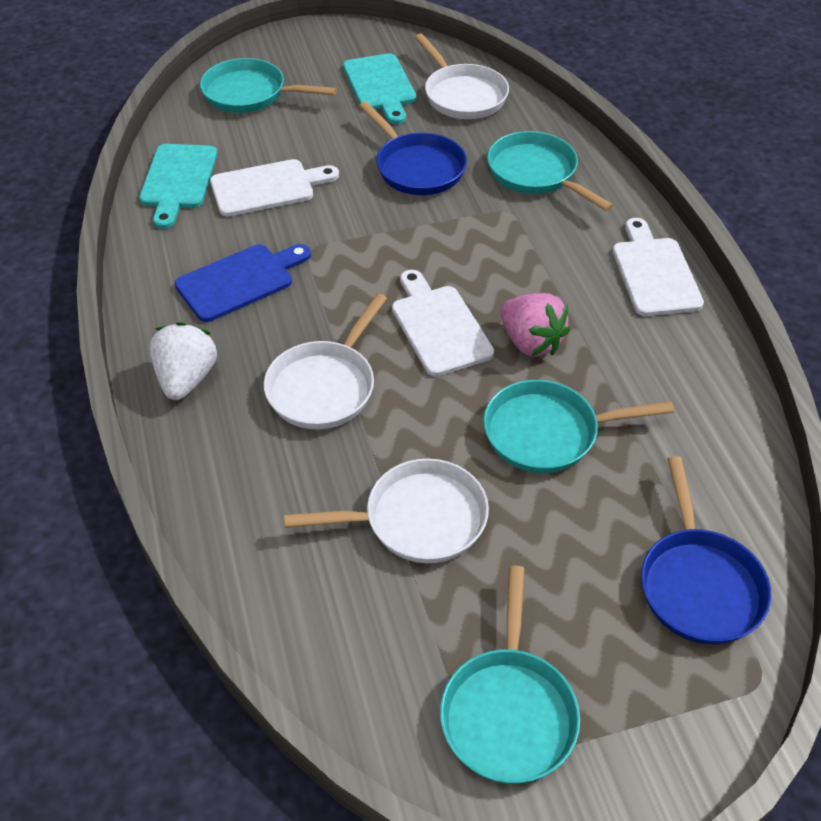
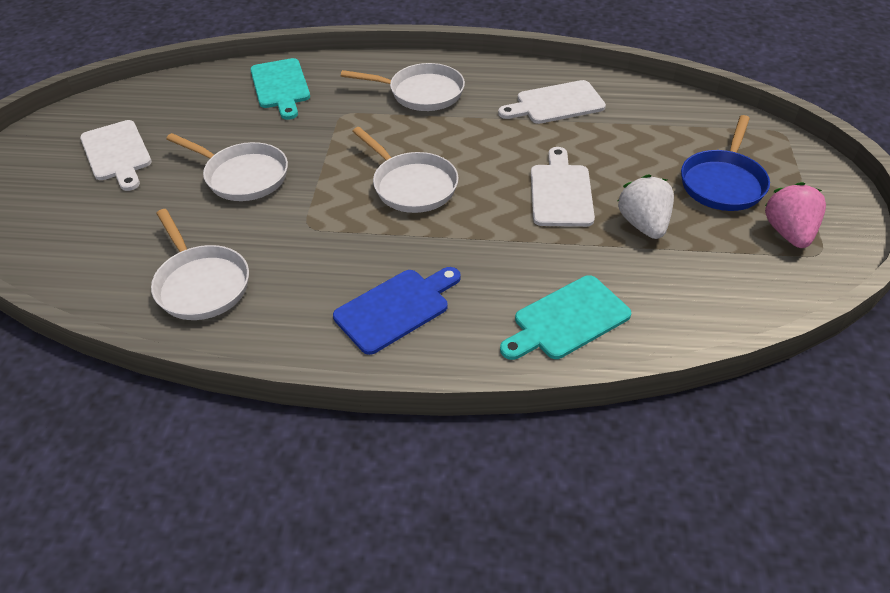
blue pan: 2 -> 1
turquoise pan: 4 -> 0
white pan: 3 -> 4

